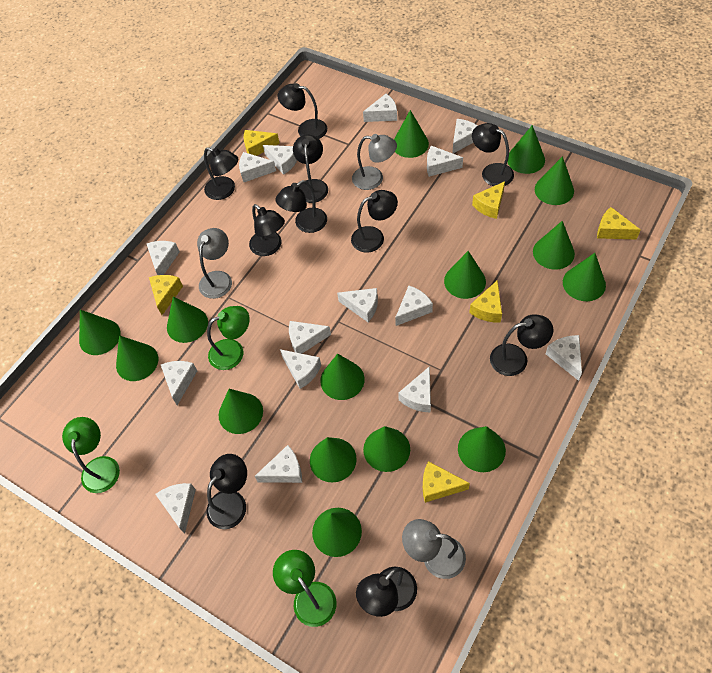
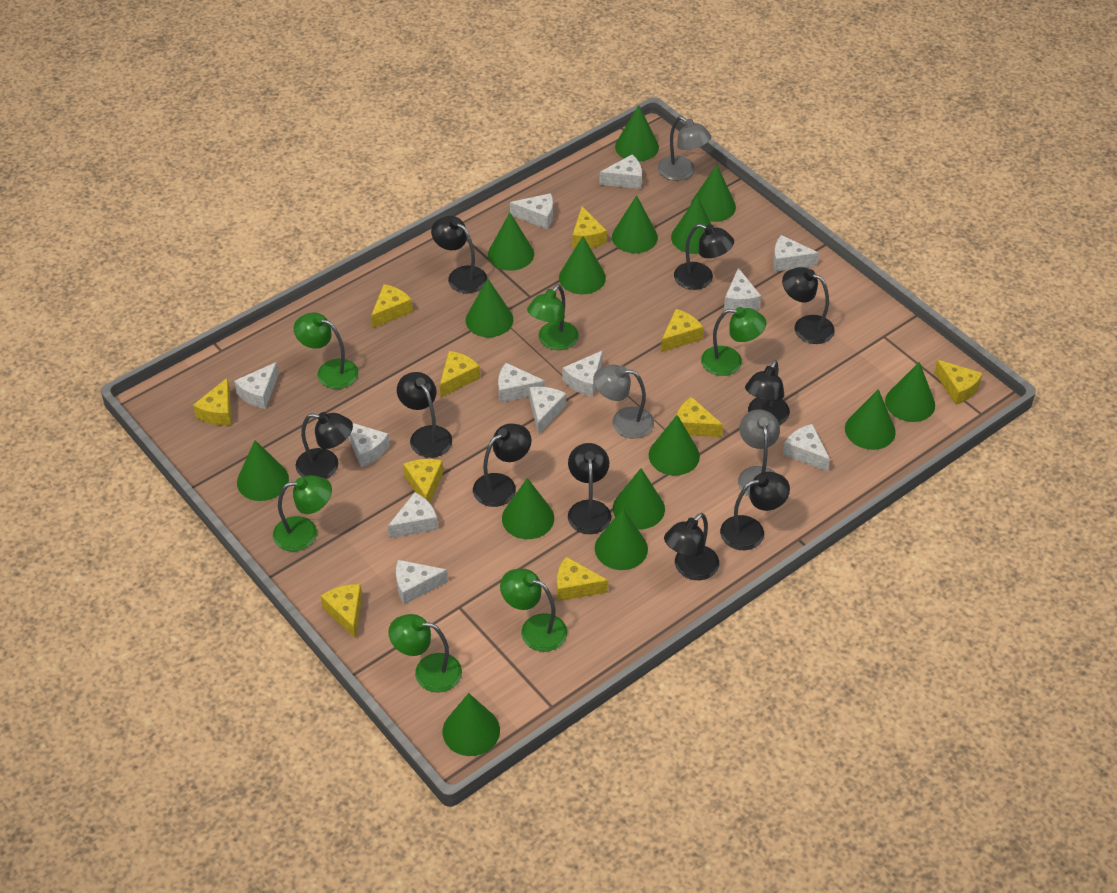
green lamp: 3 -> 6
white cheese: 15 -> 12
yellow cheese: 6 -> 10

